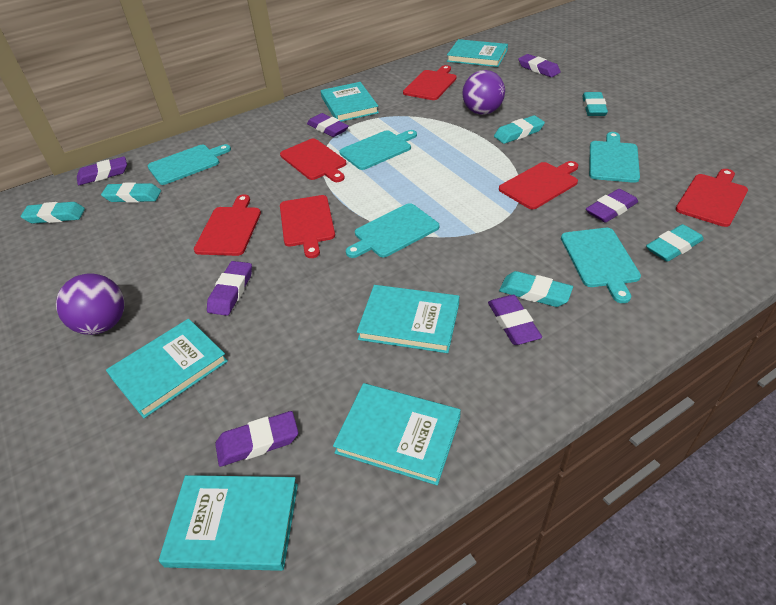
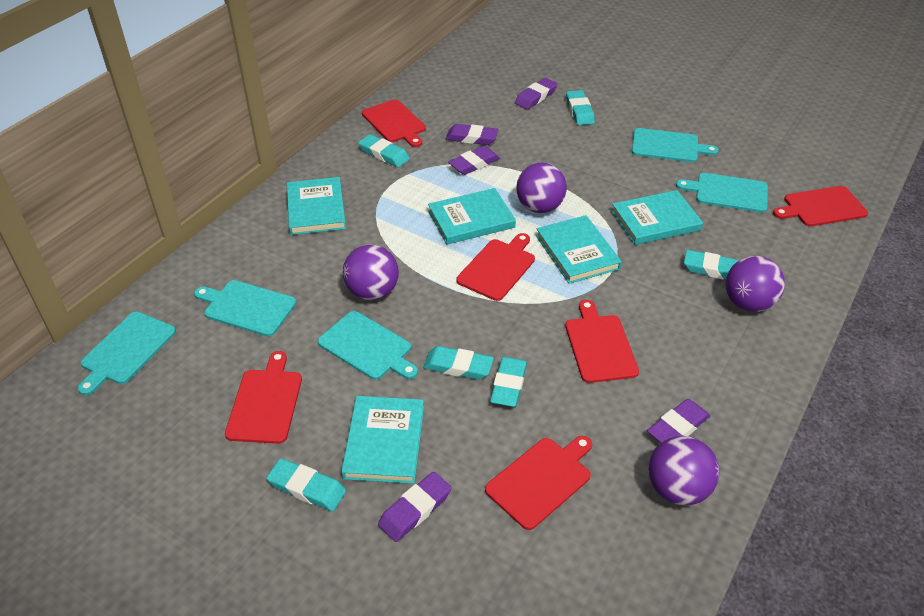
purple ball: 2 -> 4
purple eraser: 7 -> 5
turquoise book: 6 -> 5

